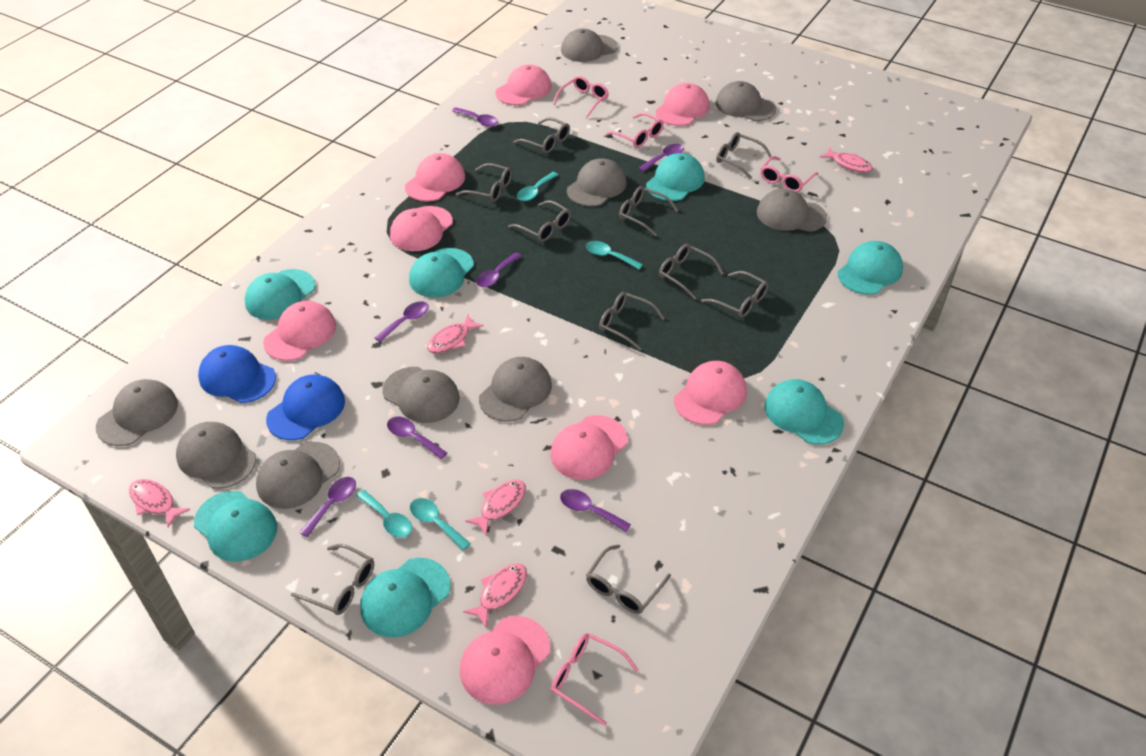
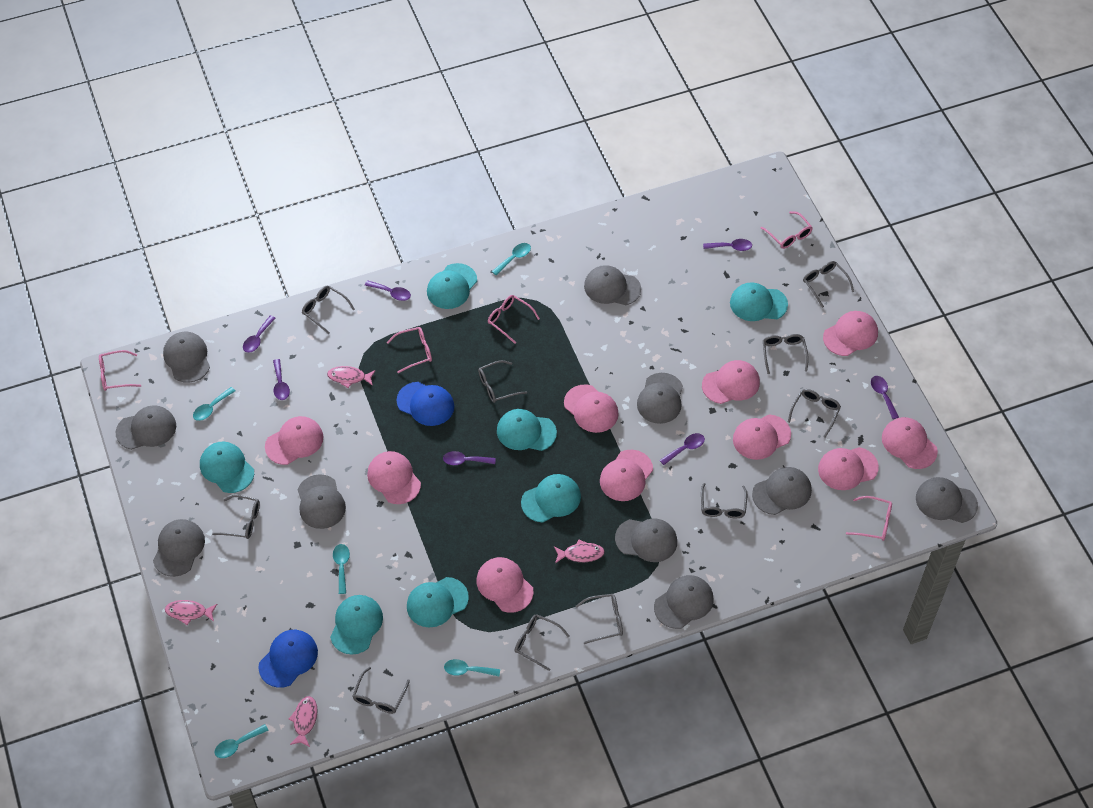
grey cap: 9 -> 10
pink cap: 8 -> 10
pink fish: 5 -> 4
pink glasses: 4 -> 5
turquoise spoon: 4 -> 5

